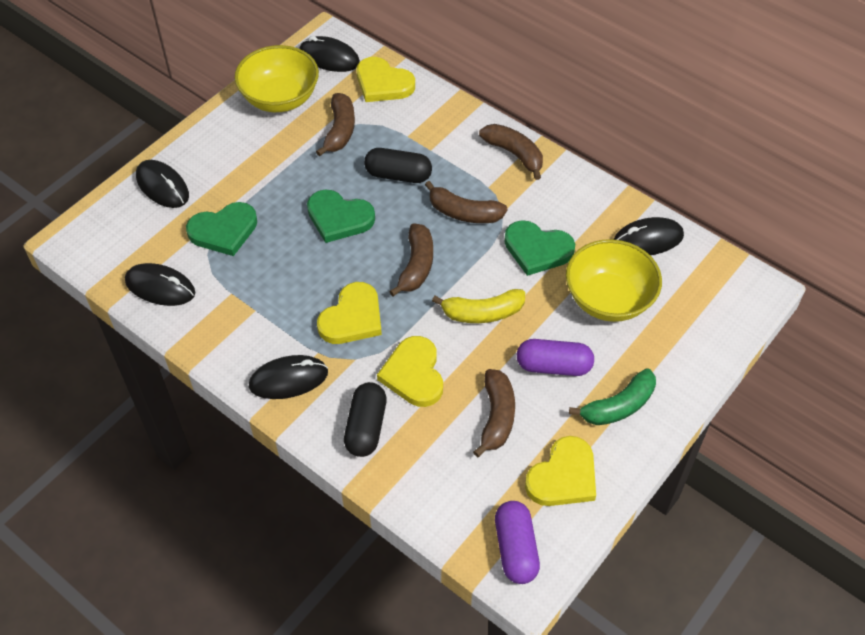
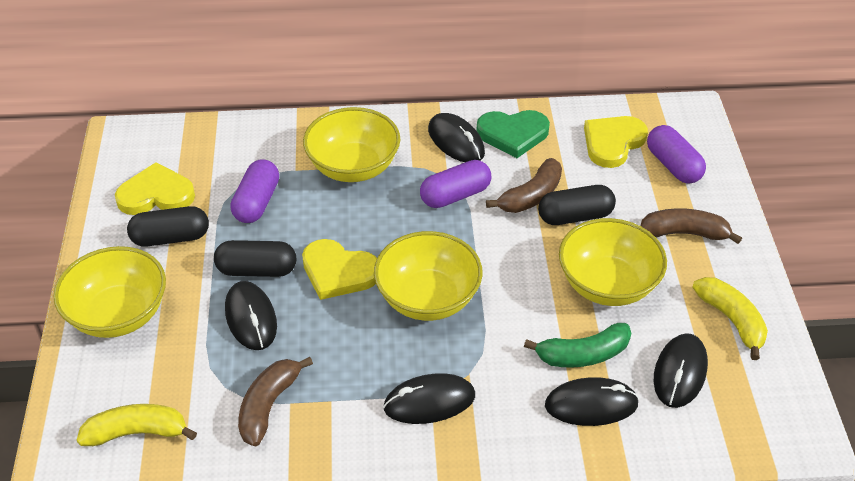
black capsule: 2 -> 3
brown banana: 5 -> 3
green heart: 3 -> 1
purple capsule: 2 -> 3
yellow banana: 1 -> 2
yellow bowl: 2 -> 4
yellow heart: 4 -> 3

